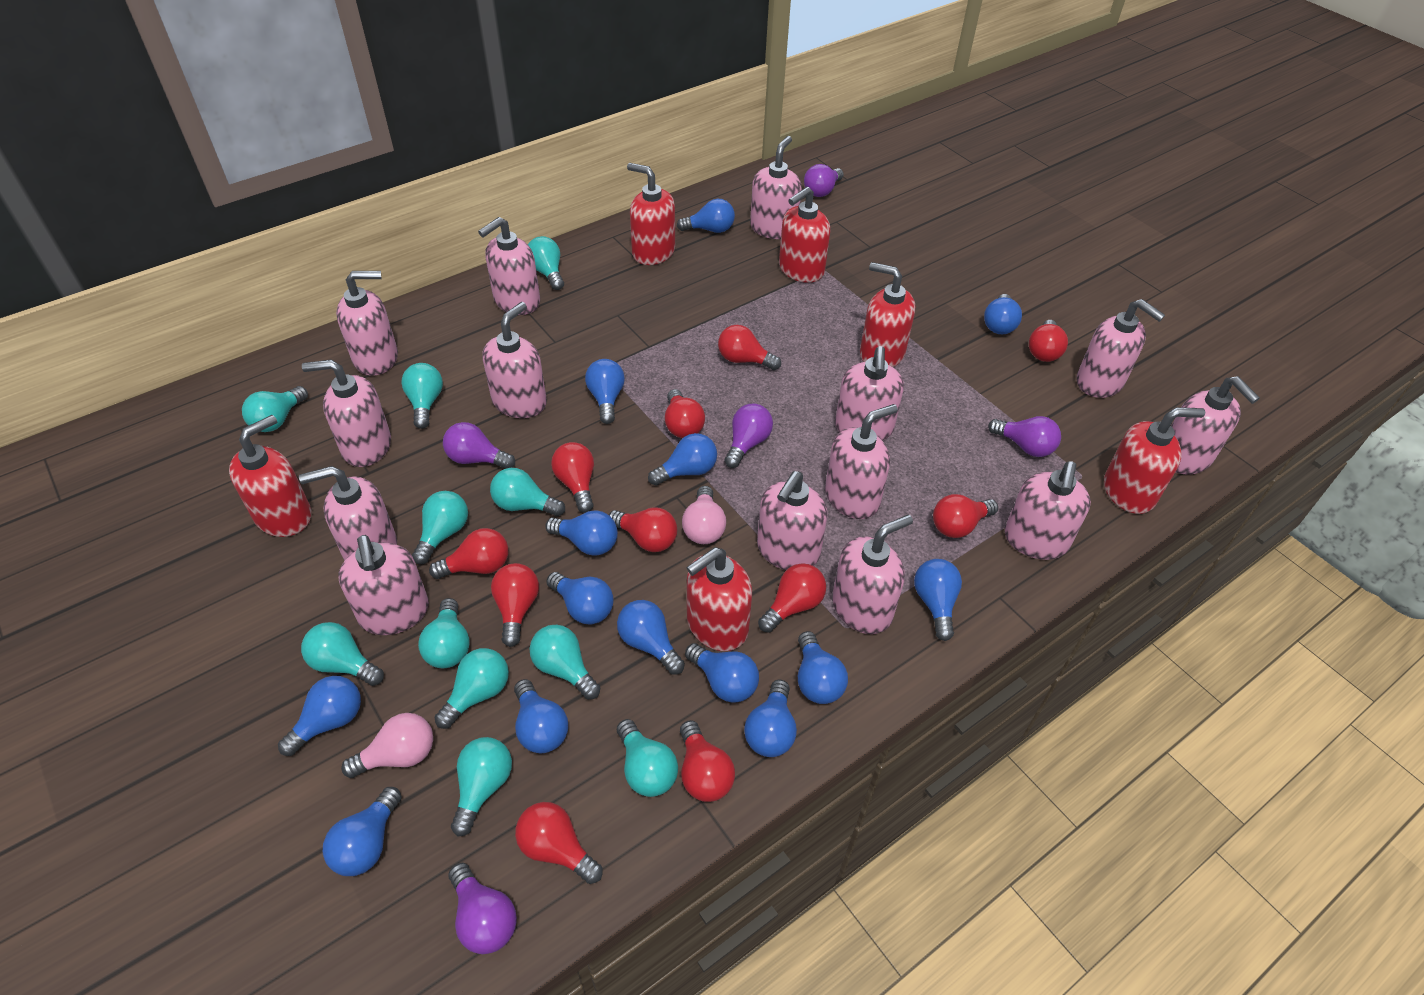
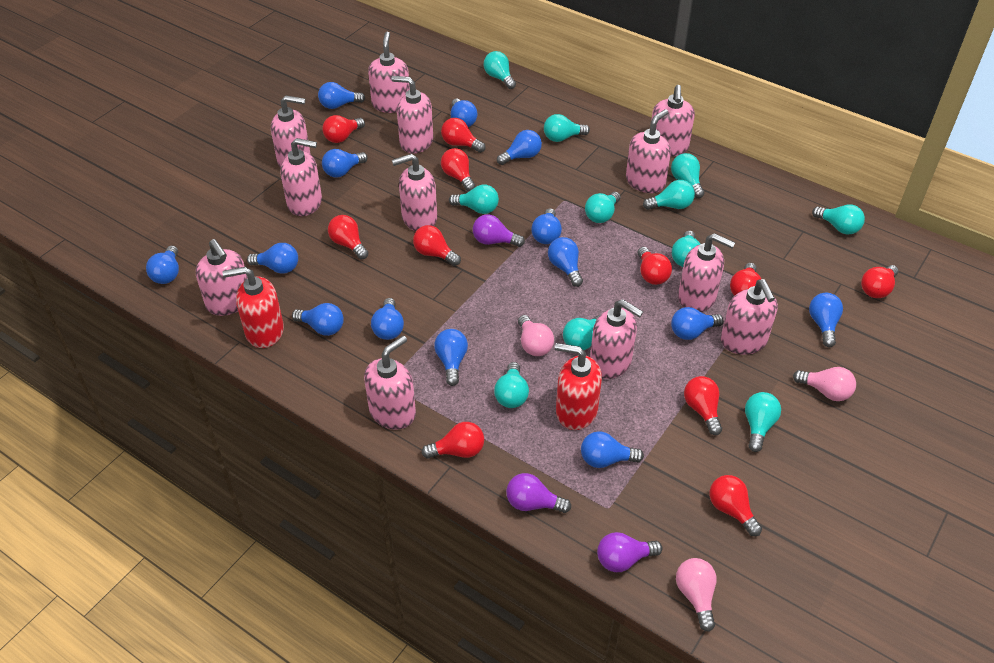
pink light bulb: 2 -> 3
pink soap dispenser: 14 -> 12
purple light bulb: 5 -> 3
red soap dispenser: 6 -> 2

